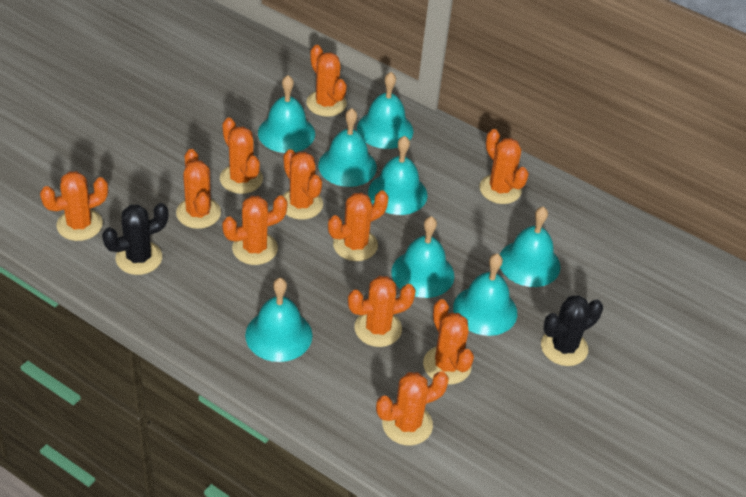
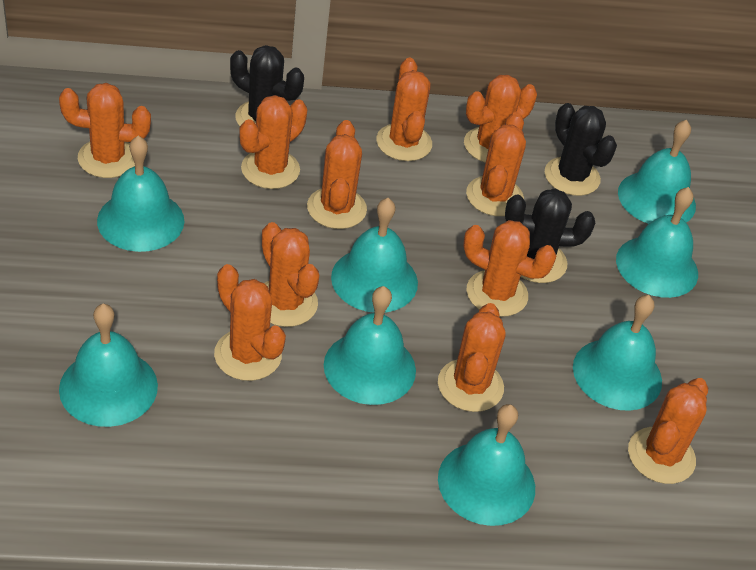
black cactus: 2 -> 3

